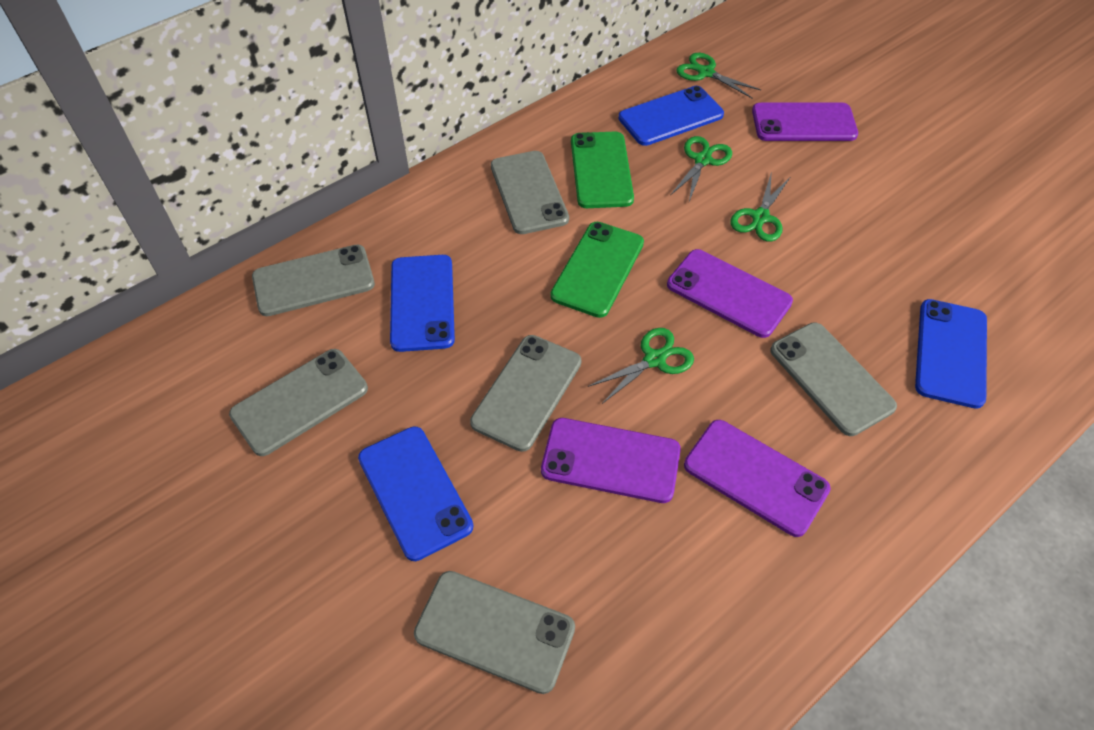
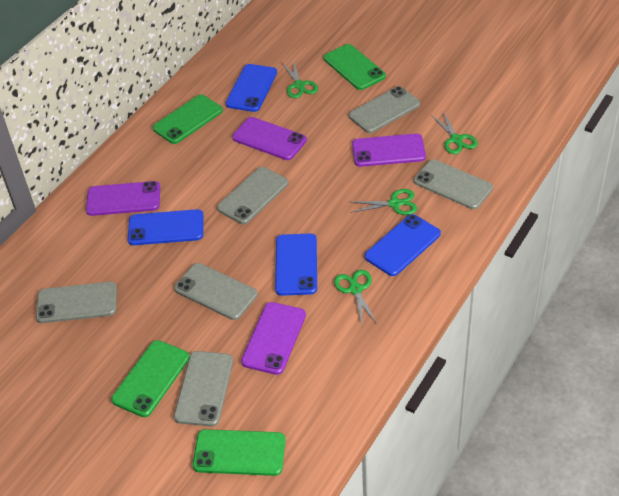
green phone: 2 -> 4

